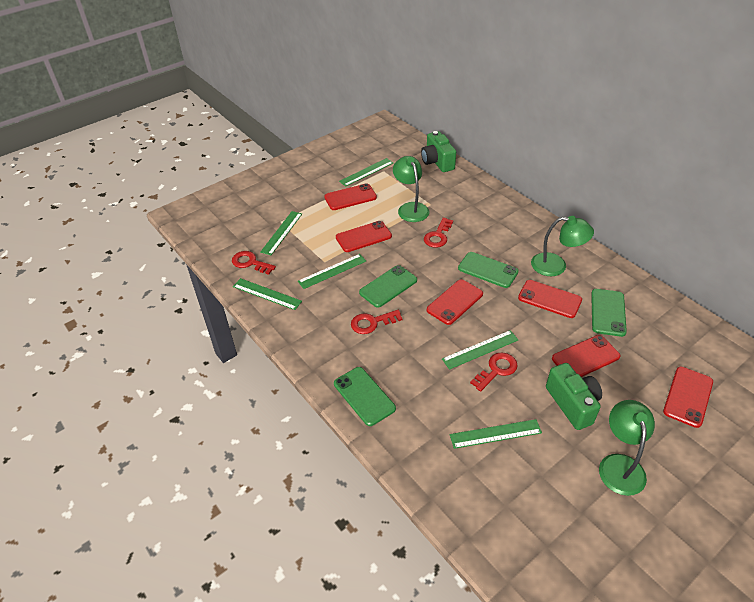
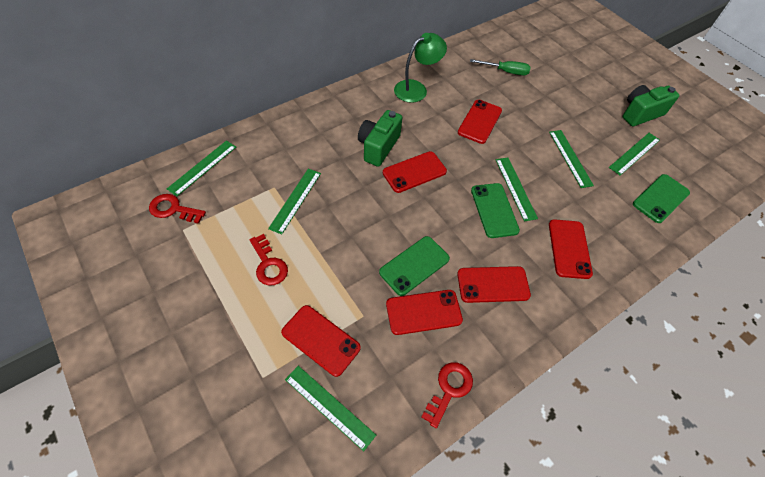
green lamp: 3 -> 1
green phone: 4 -> 3
green screwdriver: 0 -> 1
red key: 4 -> 3

